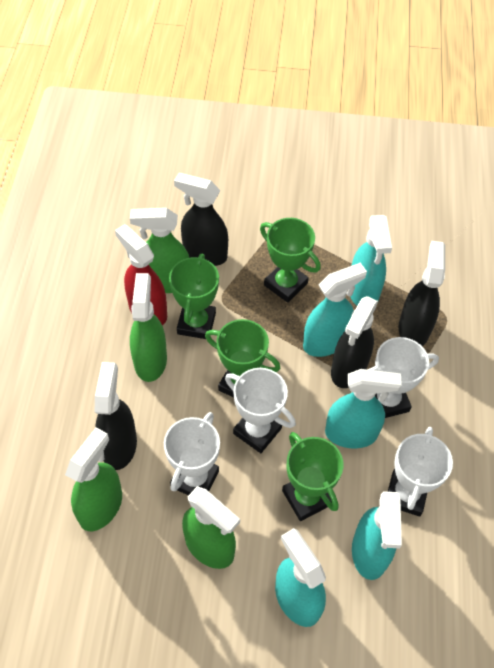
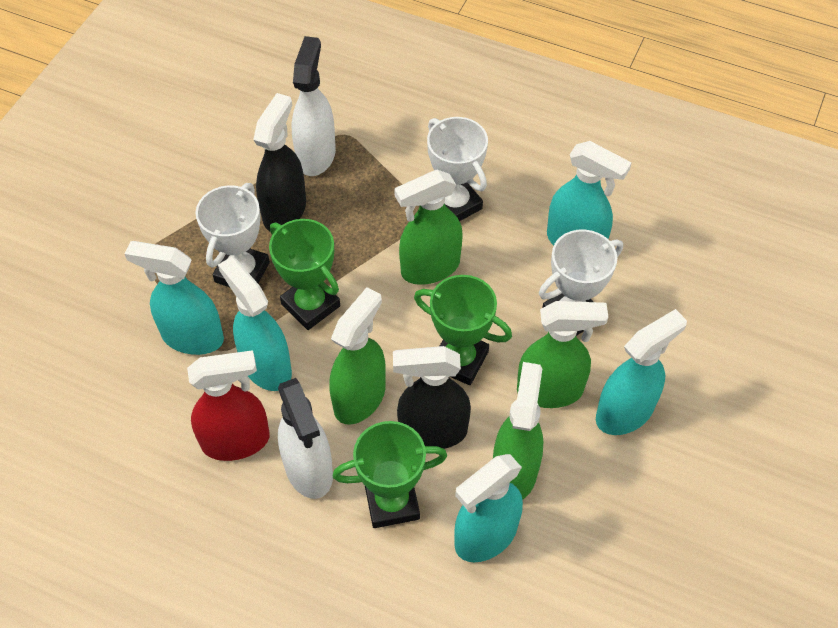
black spray bottle: 4 -> 2
green trophy: 4 -> 3
white spray bottle: 0 -> 2
white trophy: 4 -> 3

